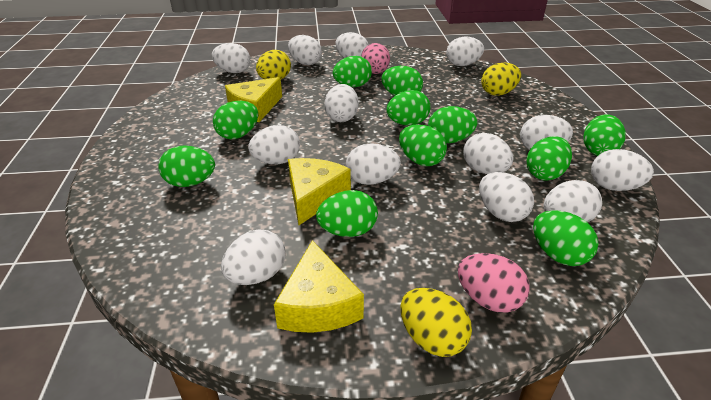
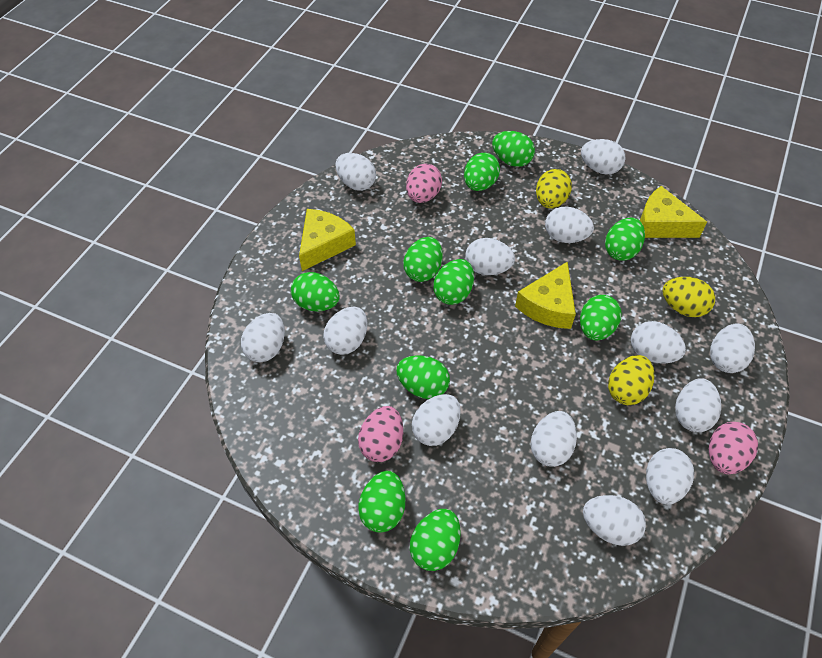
green egg: 11 -> 10
pink egg: 2 -> 3

